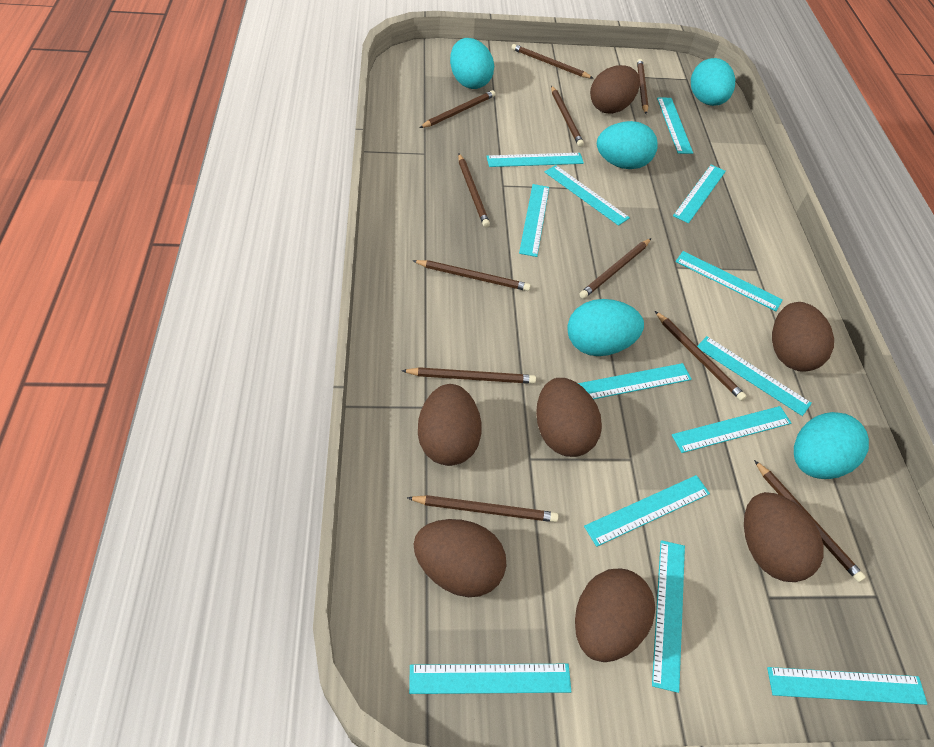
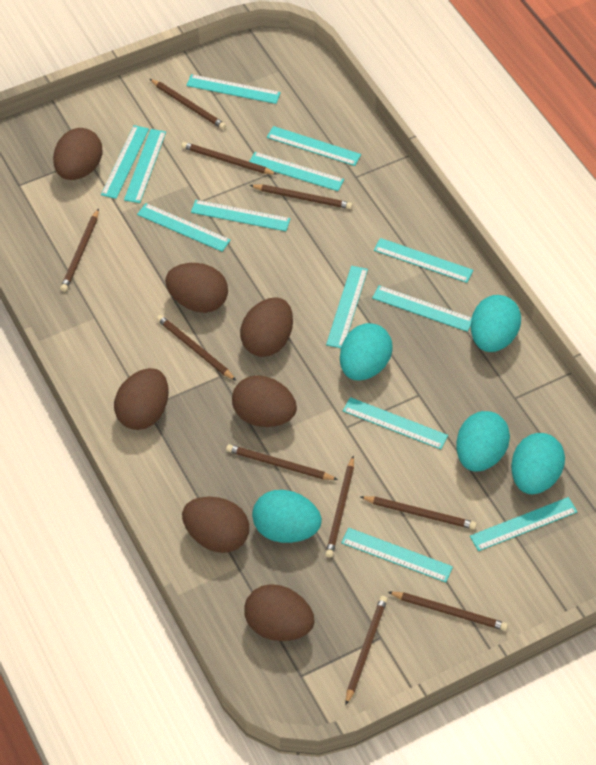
brown pencil: 11 -> 10

